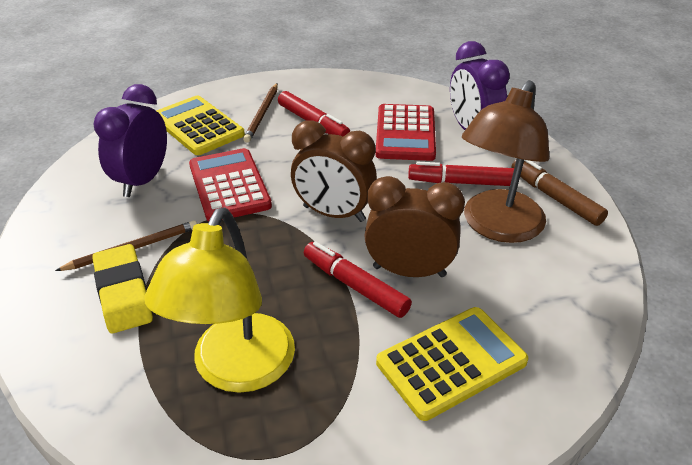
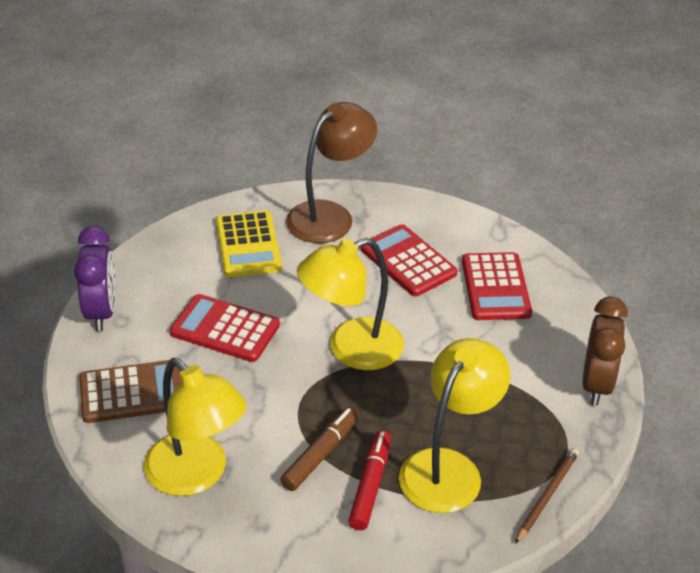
brown calculator: 0 -> 1
brown clock: 2 -> 1
brown pencil: 2 -> 1
purple clock: 2 -> 1
red calculator: 2 -> 3
red marker: 3 -> 1
yellow calculator: 2 -> 1
yellow eraser: 1 -> 0
yellow lamp: 1 -> 3

